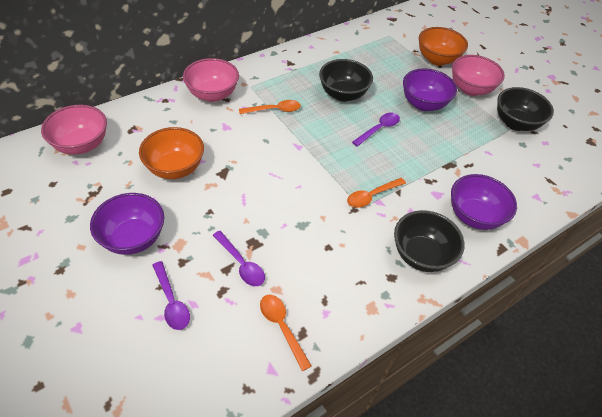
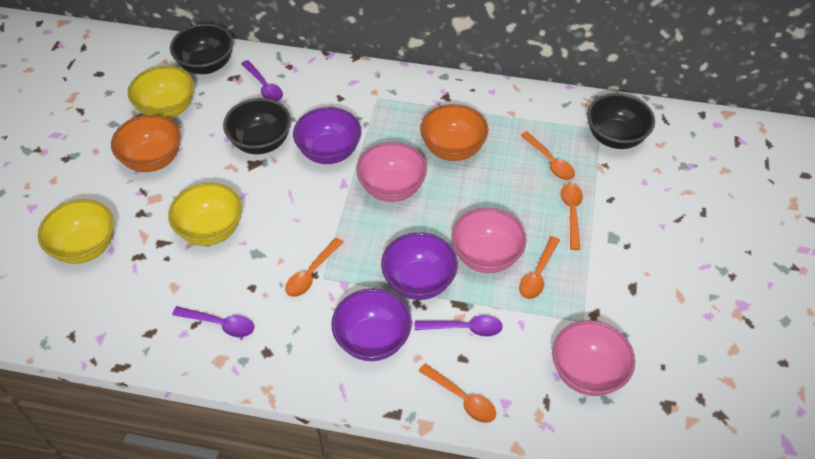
orange spoon: 3 -> 5
yellow bowl: 0 -> 3

